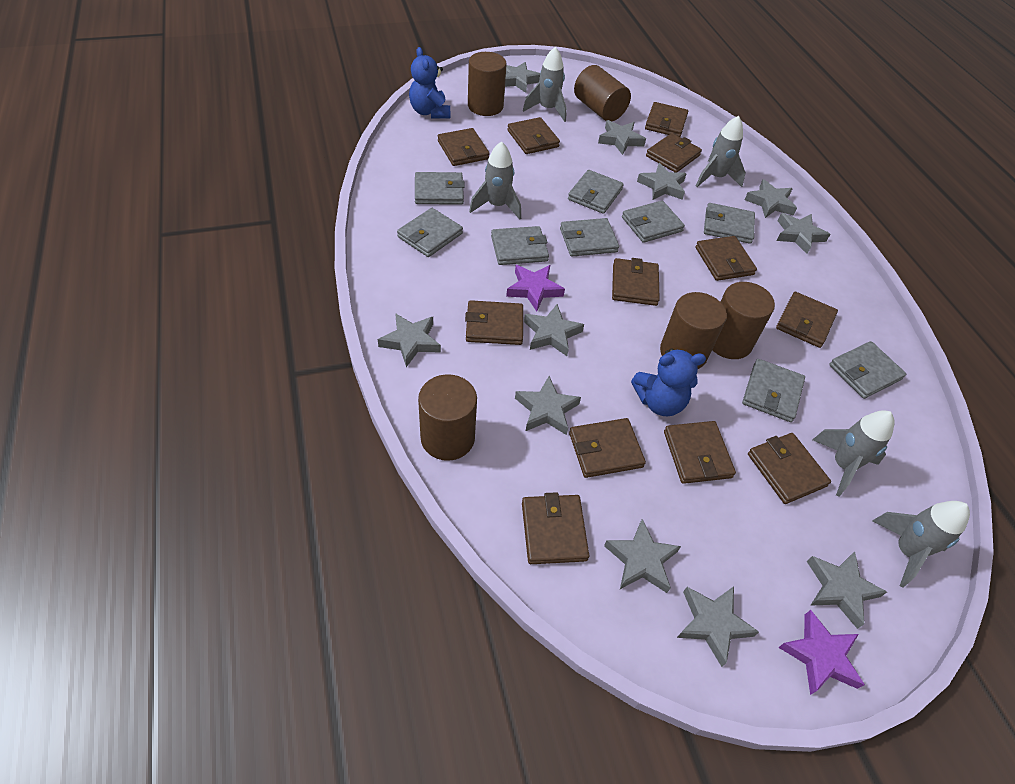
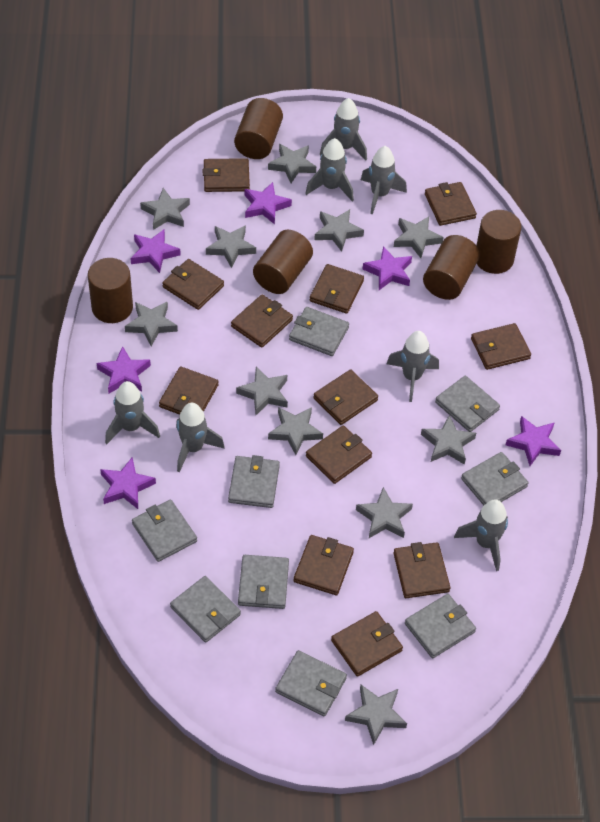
blue teddy bear: 2 -> 0
grey rocket: 5 -> 7
purple star: 2 -> 6

